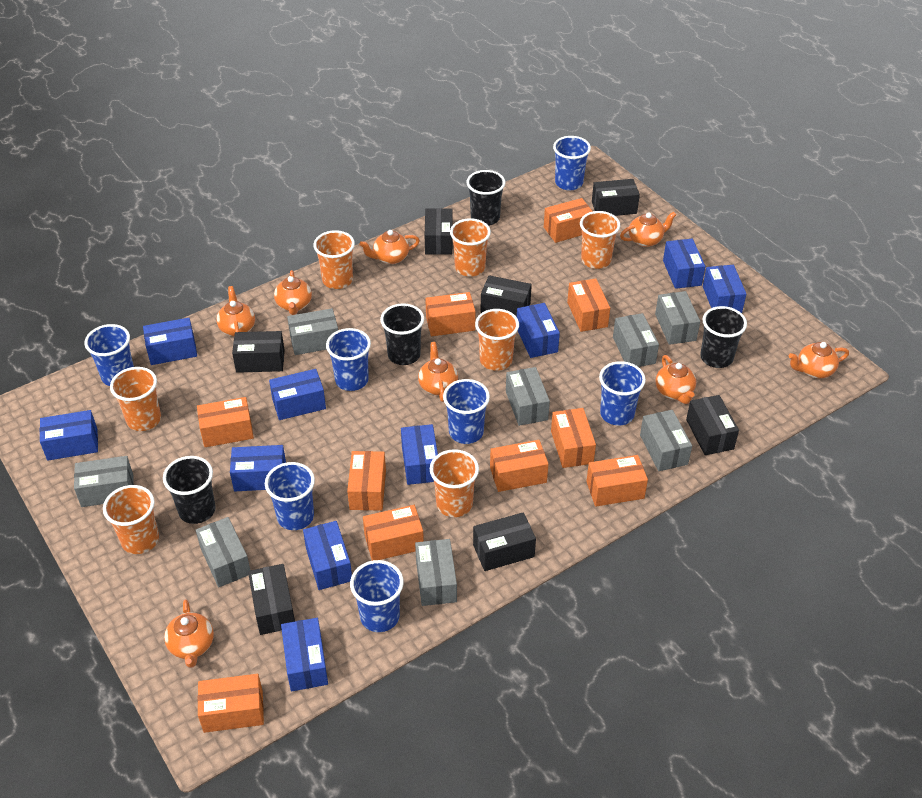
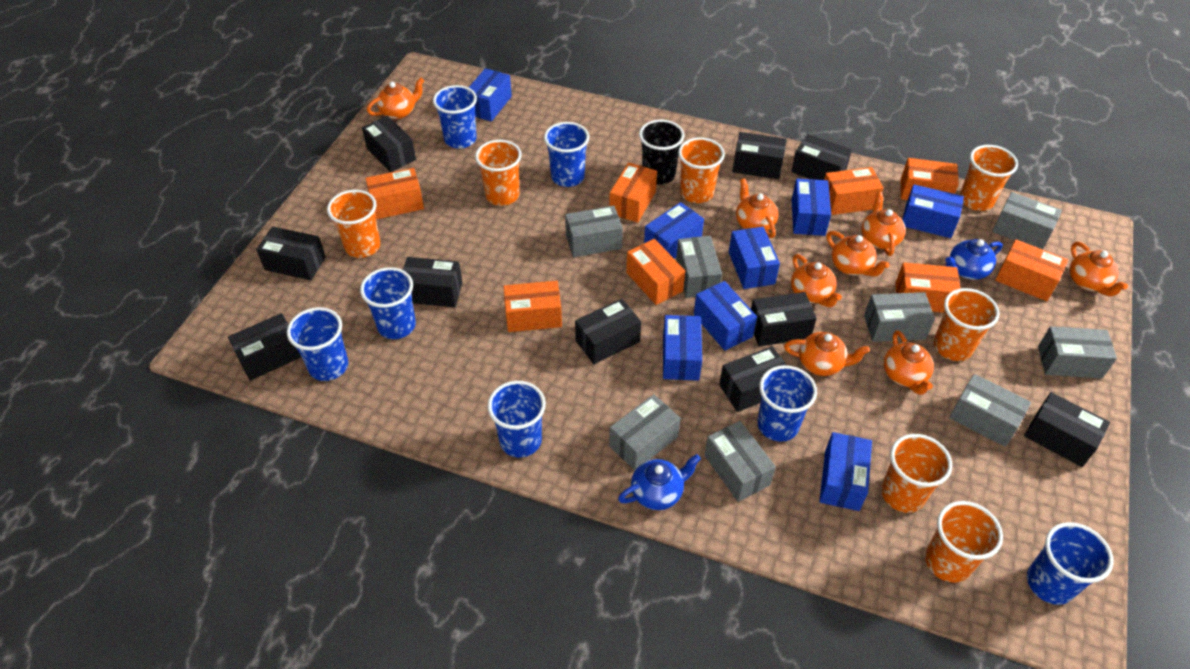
black box: 7 -> 10
black cup: 4 -> 1
blue box: 10 -> 8
blue teapot: 0 -> 2
orange box: 10 -> 8

